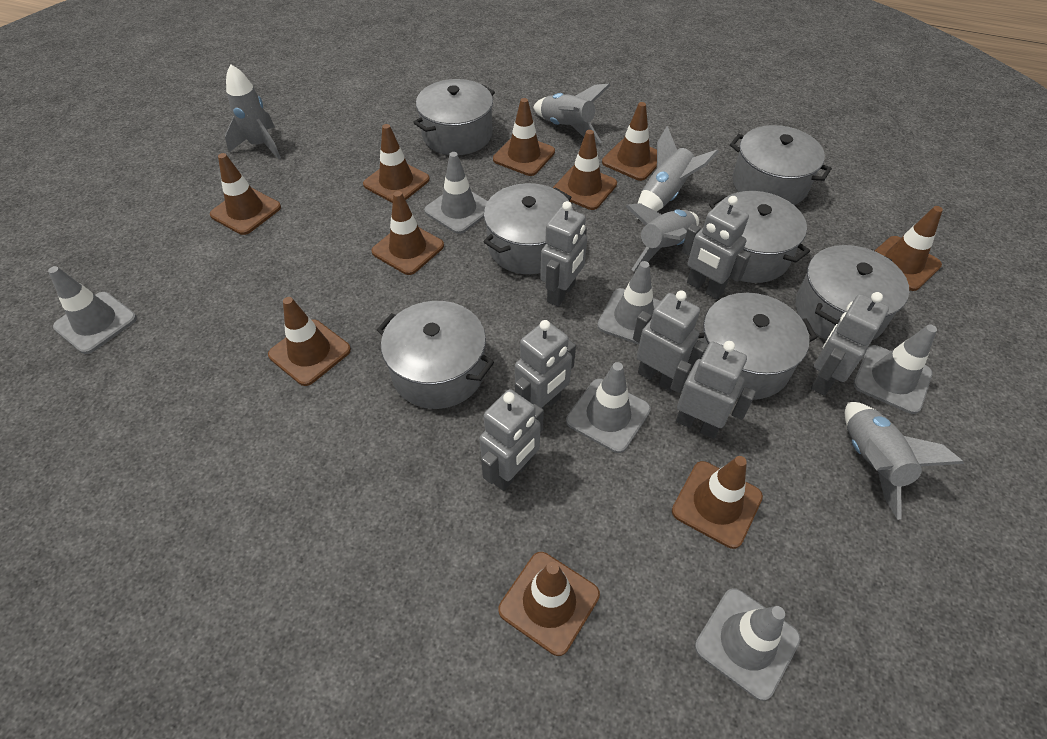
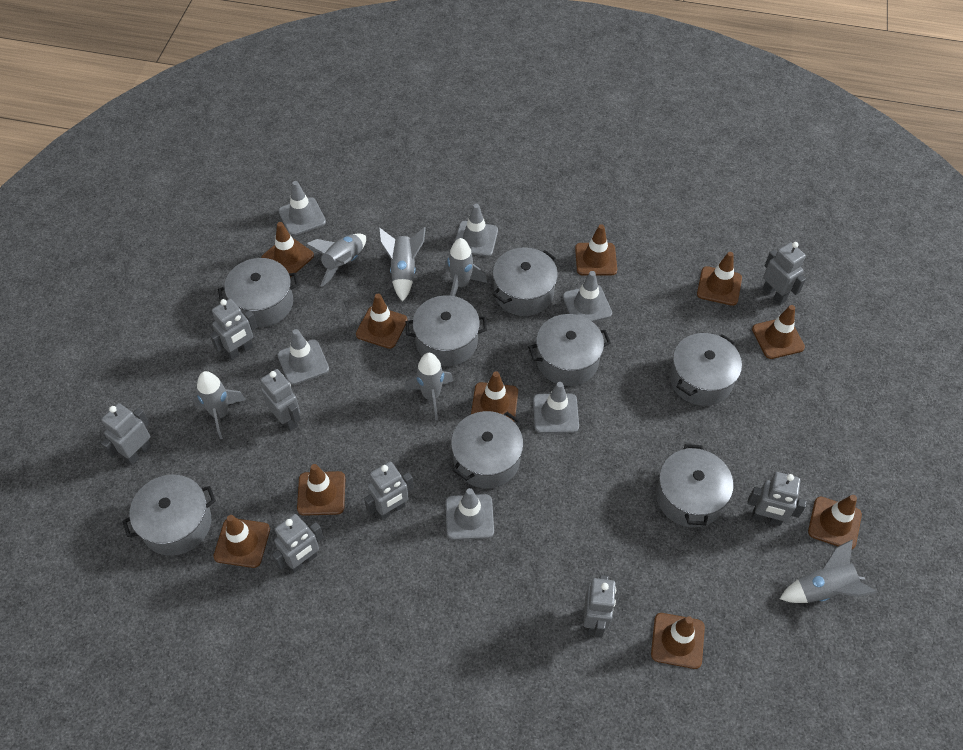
grey pot: 7 -> 8
grey robot: 7 -> 8
grey rocket: 5 -> 6

